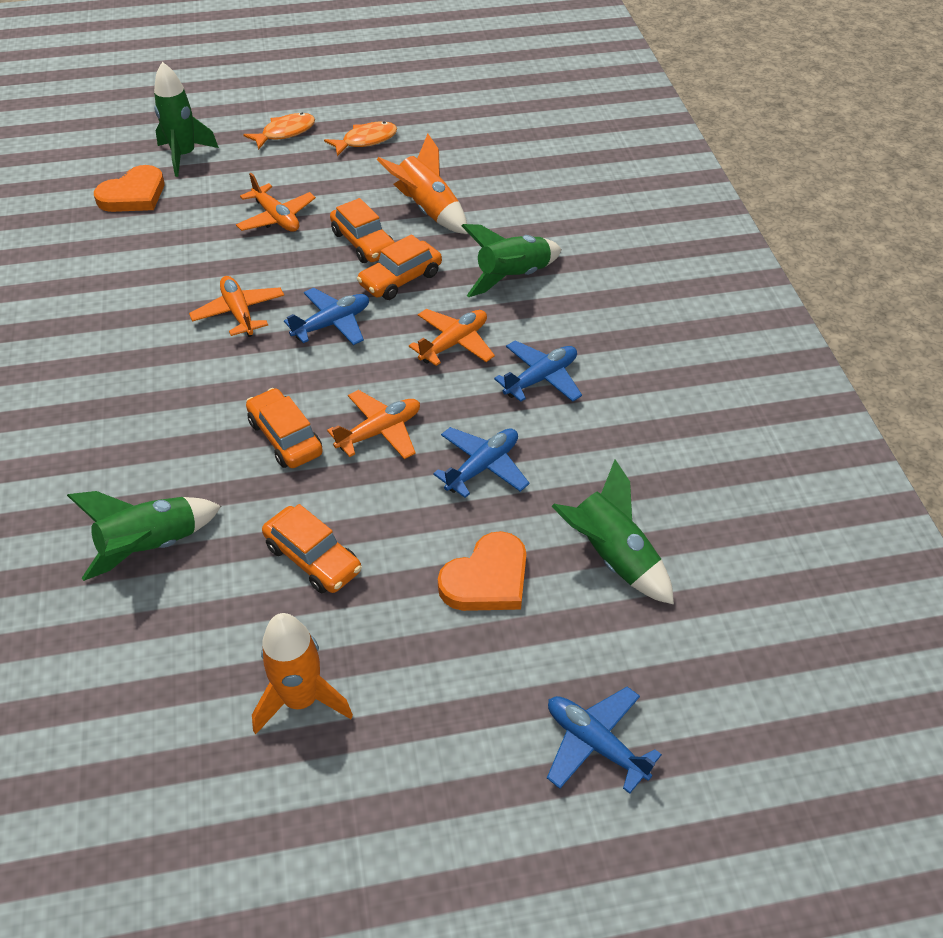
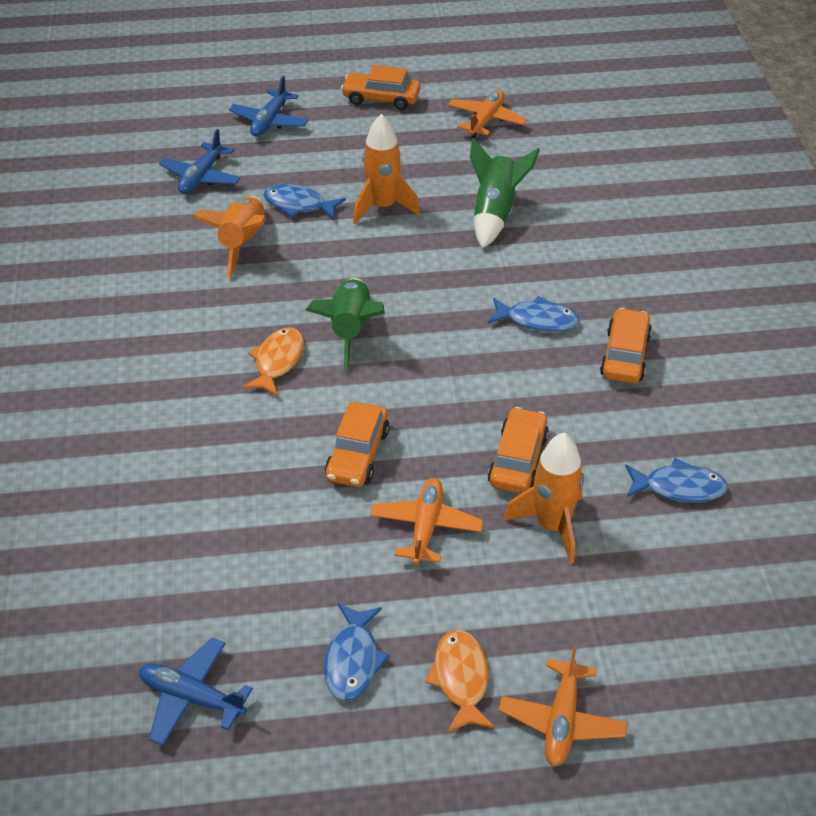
blue fish: 0 -> 4
blue plane: 4 -> 3
green rocket: 4 -> 2
orange heart: 2 -> 0
orange plane: 4 -> 3
orange rocket: 2 -> 3

